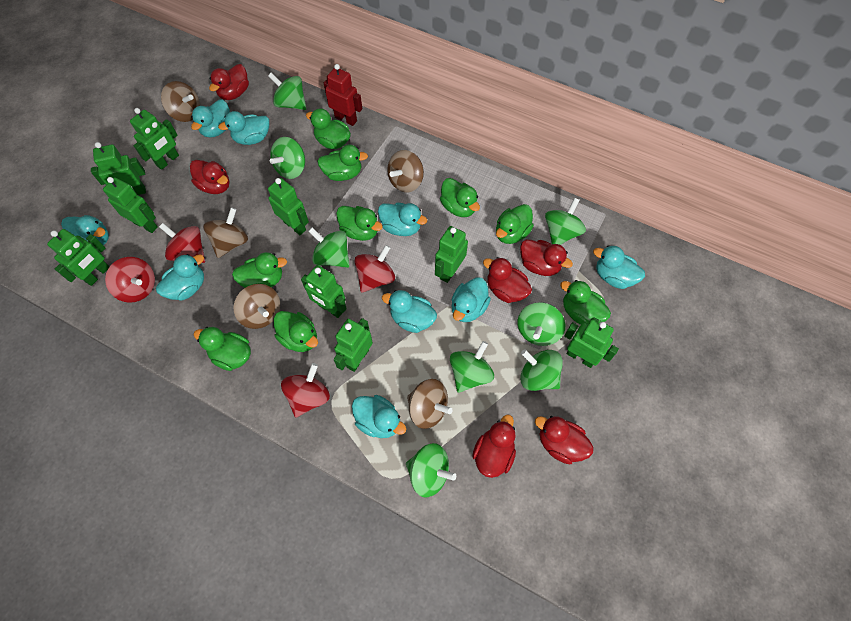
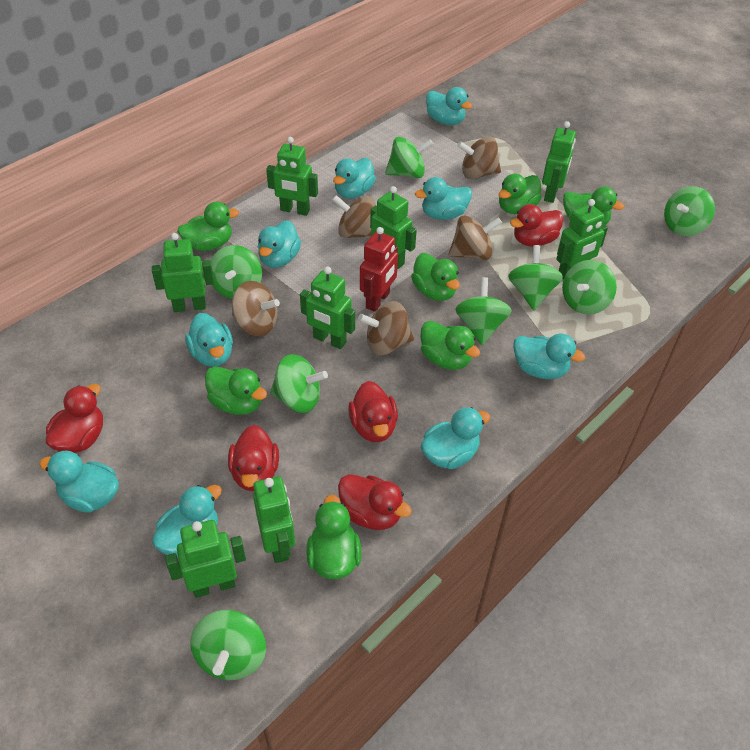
green duck: 9 -> 7
green robot: 9 -> 8
red duck: 6 -> 5
red spinning top: 4 -> 0

